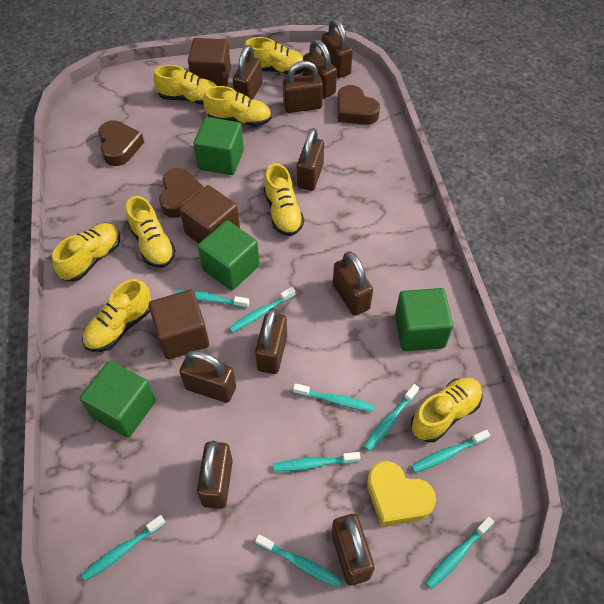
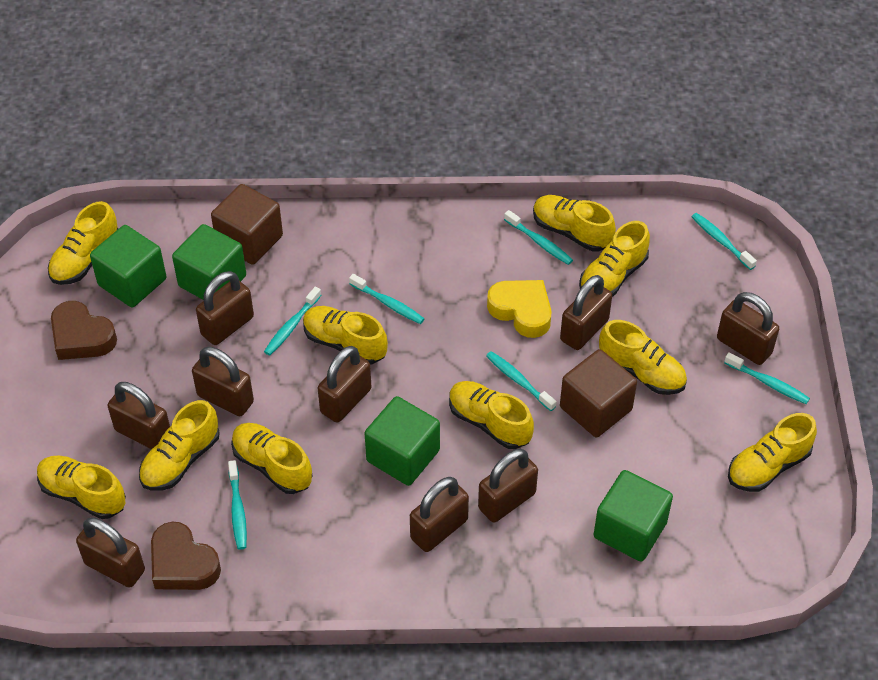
brown cube: 3 -> 2
brown heart: 3 -> 2
brown padlock: 10 -> 9
turquoise toothbrush: 9 -> 7
yellow shoe: 8 -> 10

